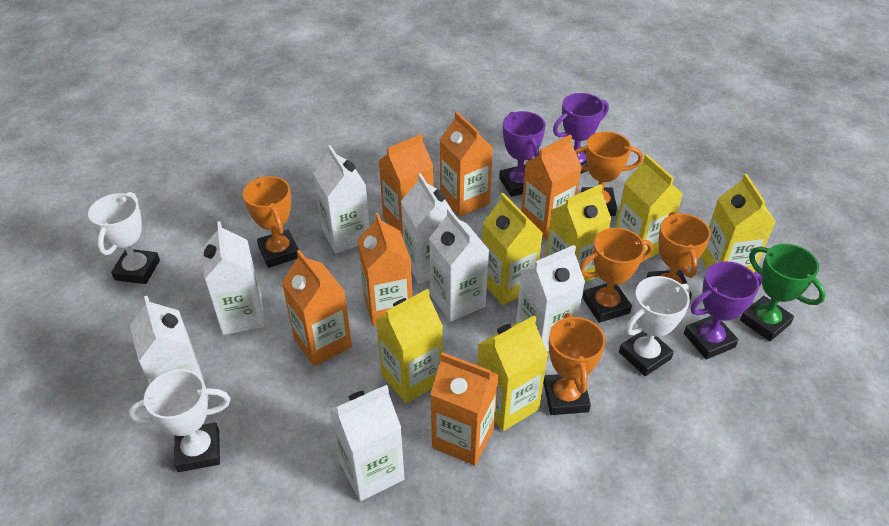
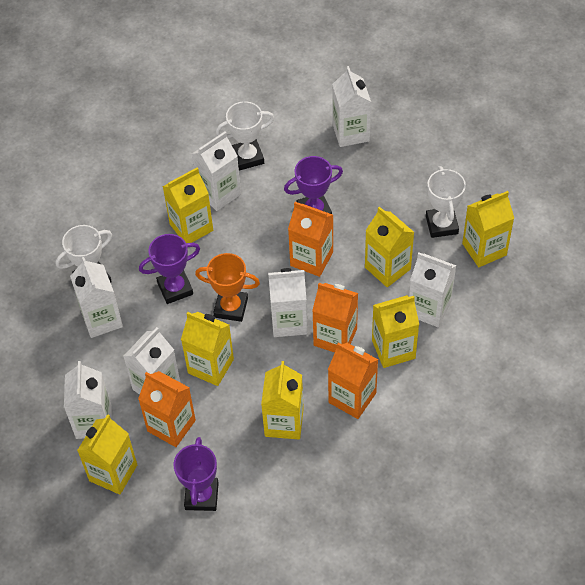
green trophy: 1 -> 0
orange carton: 6 -> 4
orange trophy: 5 -> 1
yellow carton: 6 -> 7

